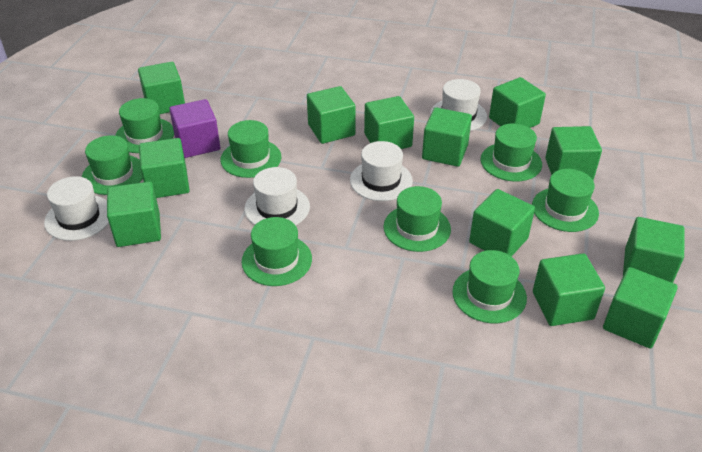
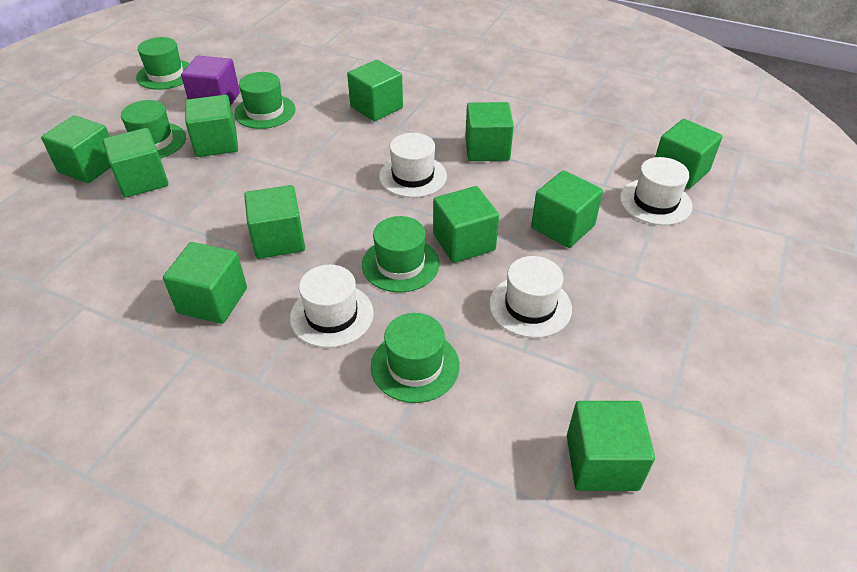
green cube: 12 -> 11
green hat: 8 -> 5

